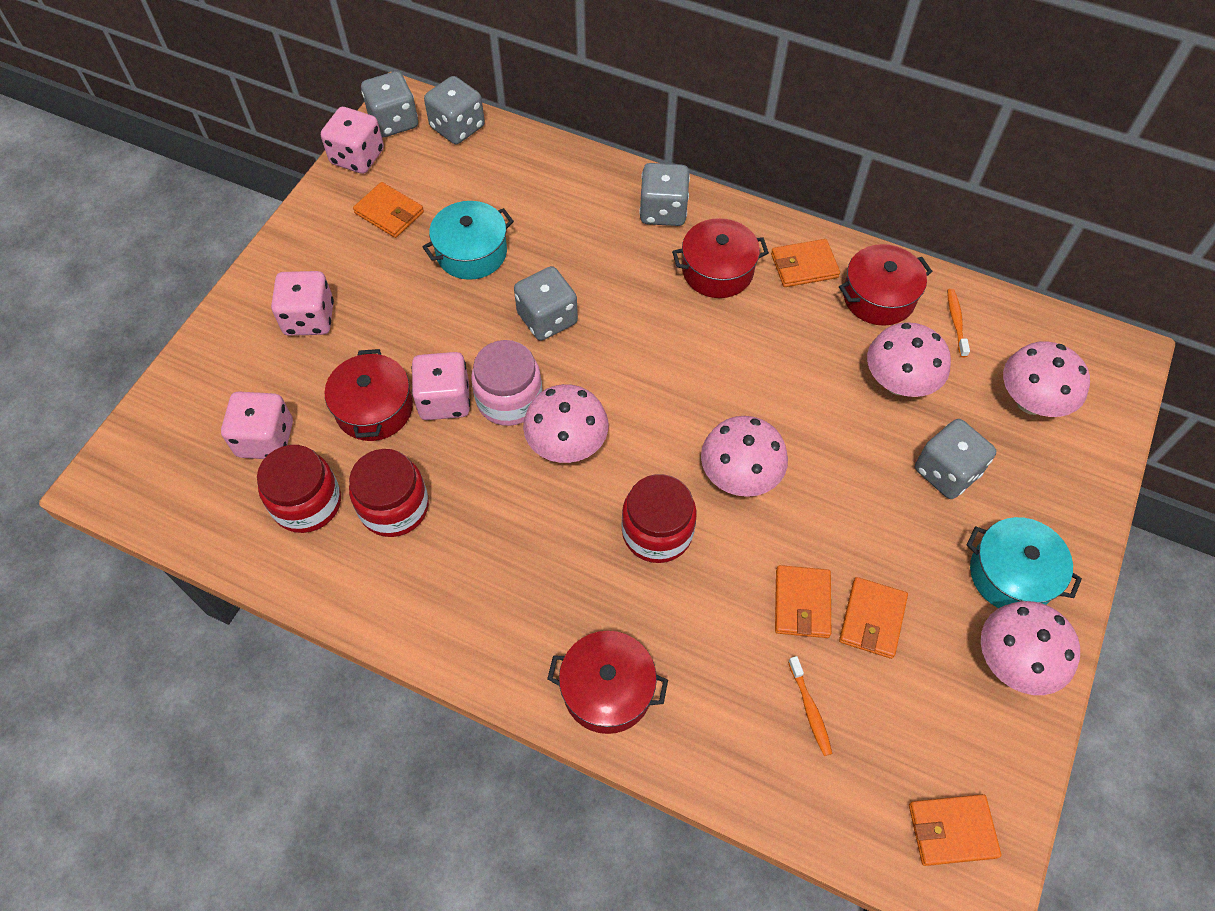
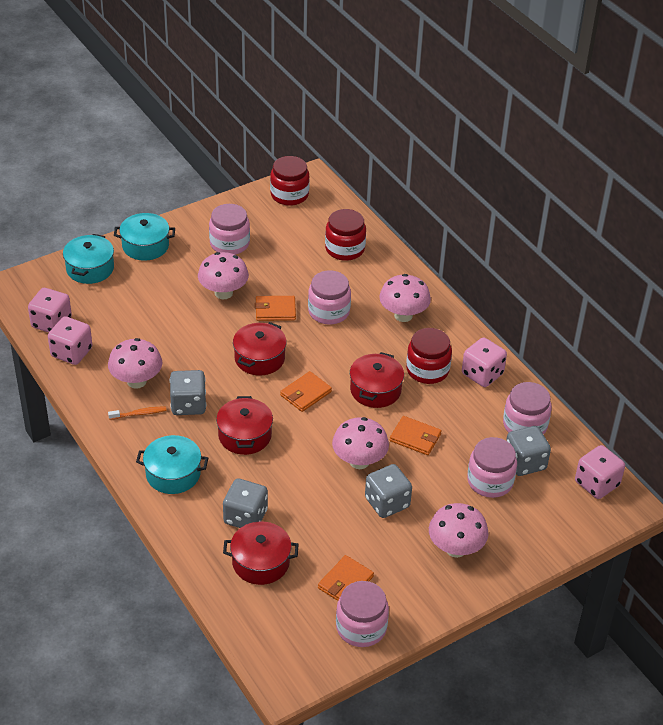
grey dice: 5 -> 4
orange toothbrush: 2 -> 1
orange wallet: 5 -> 4
pink jar: 1 -> 5
turquoise pot: 2 -> 3

